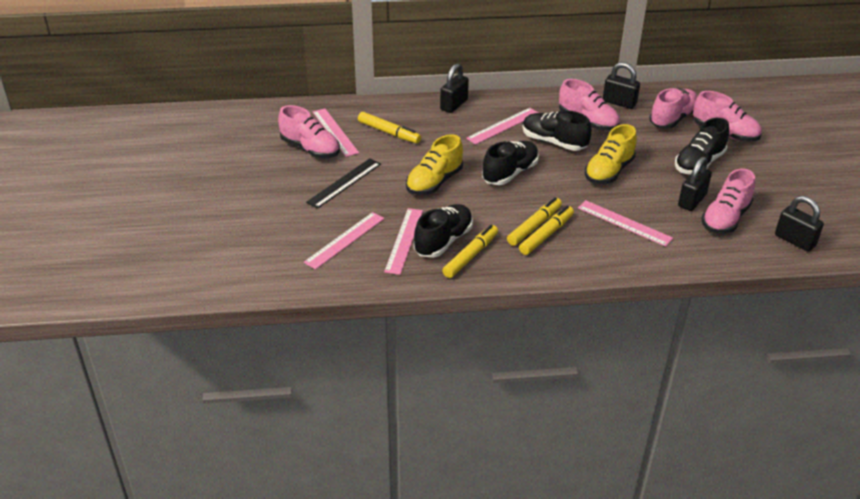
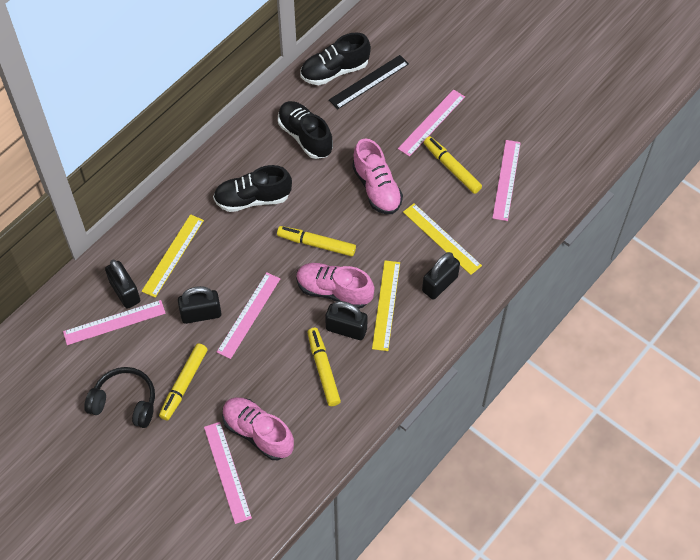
black headphones: 0 -> 1
black shoe: 4 -> 3
pink shoe: 5 -> 3
yellow ruler: 0 -> 3
yellow shoe: 2 -> 0

